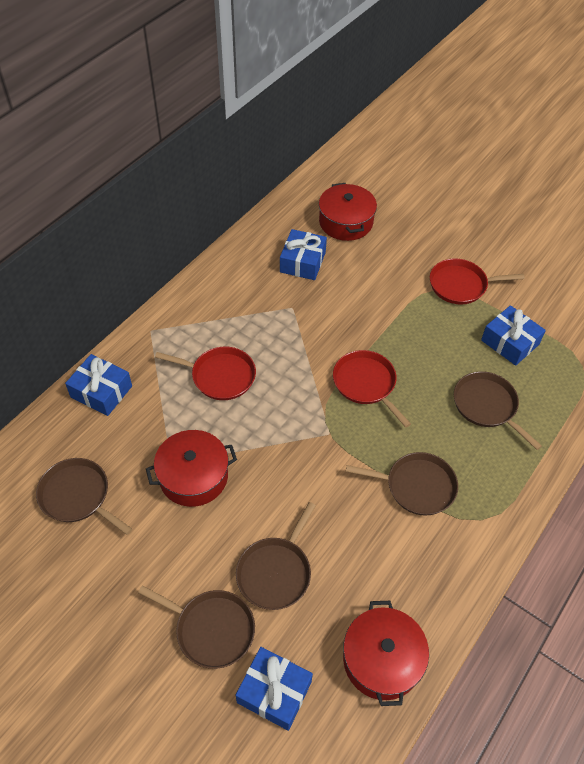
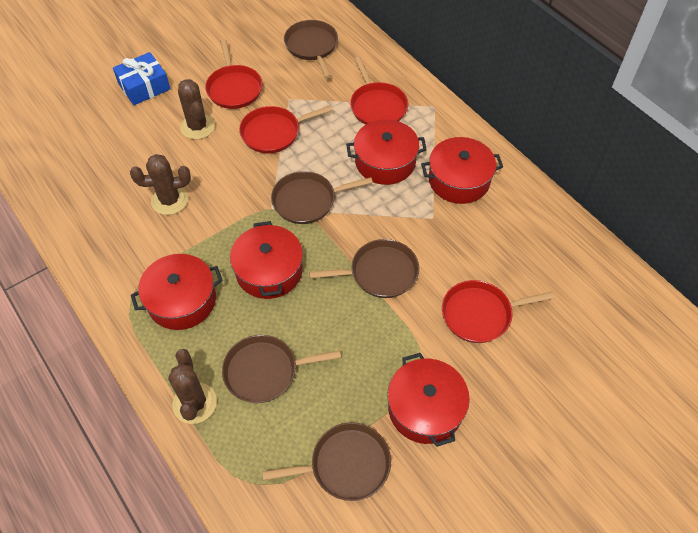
blue gift: 4 -> 1
brown cactus: 0 -> 3
red pan: 3 -> 4
red pot: 3 -> 5

